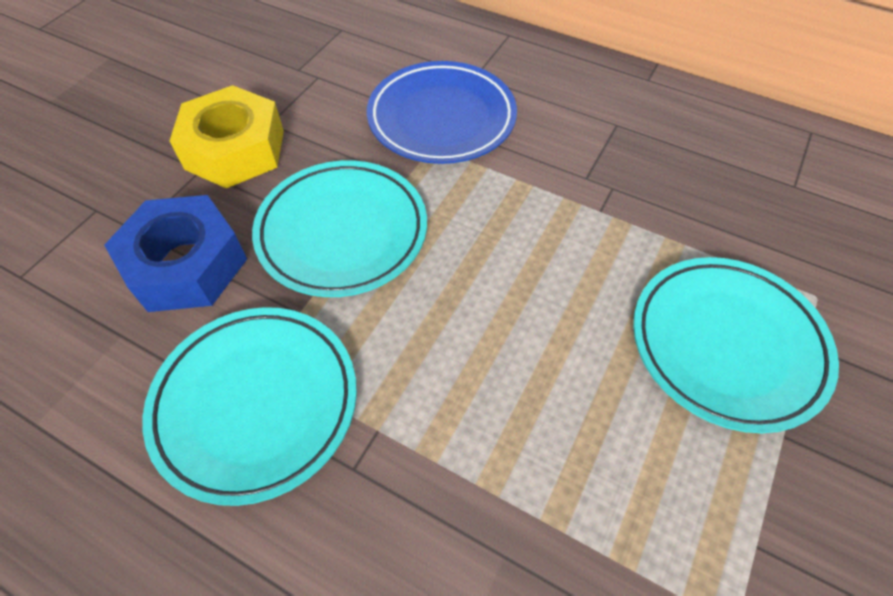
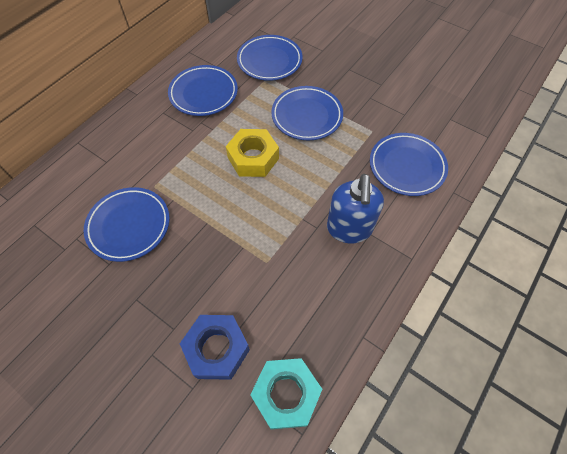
blue plate: 1 -> 5
blue soap dispenser: 0 -> 1
turquoise nut: 0 -> 1
turquoise plate: 3 -> 0

